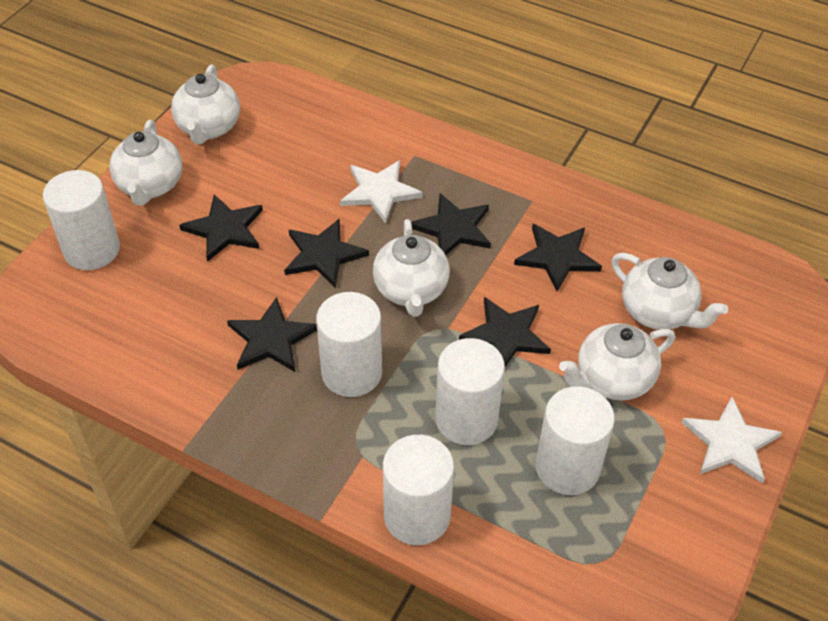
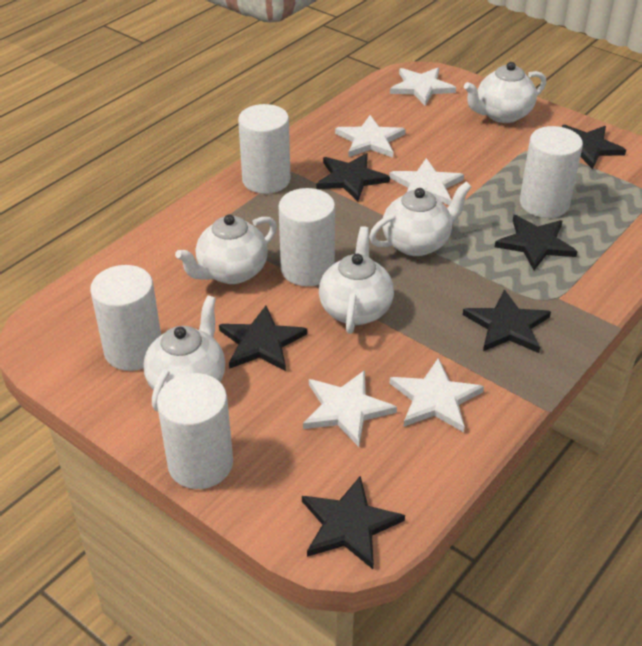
white star: 2 -> 5

